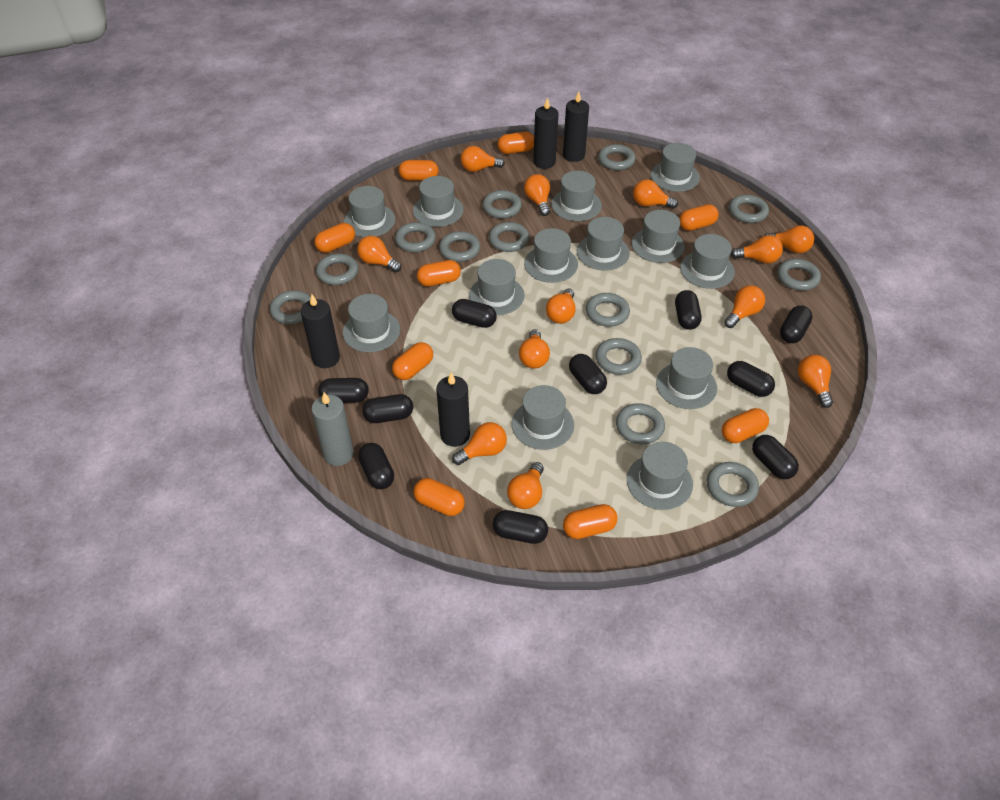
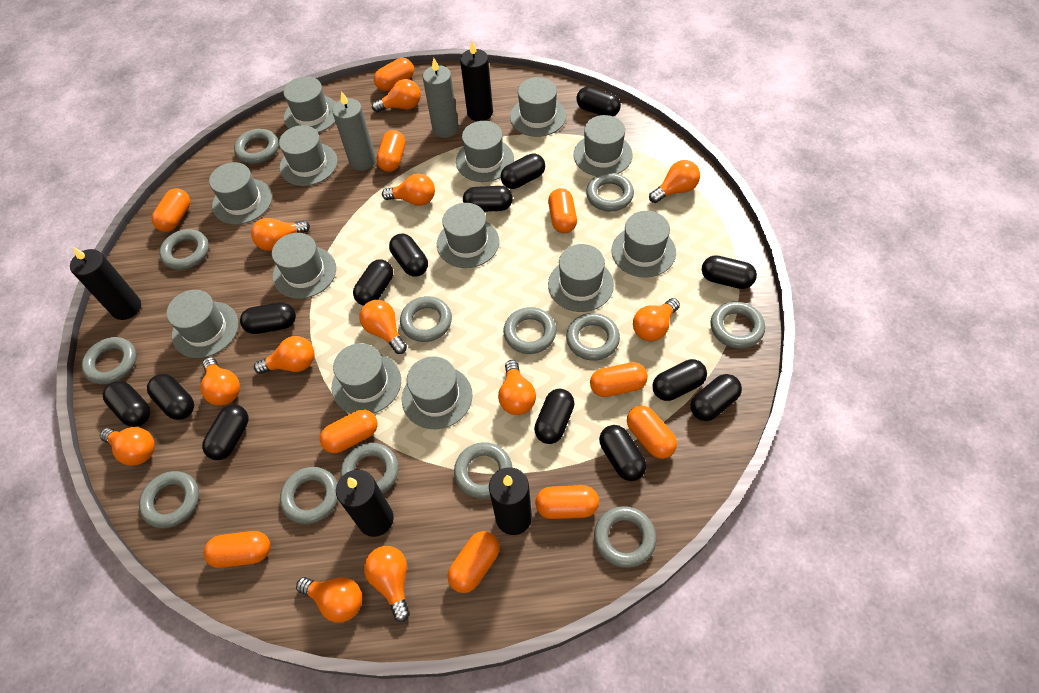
black capsule: 10 -> 14
grey candle: 1 -> 2
orange capsule: 9 -> 10

